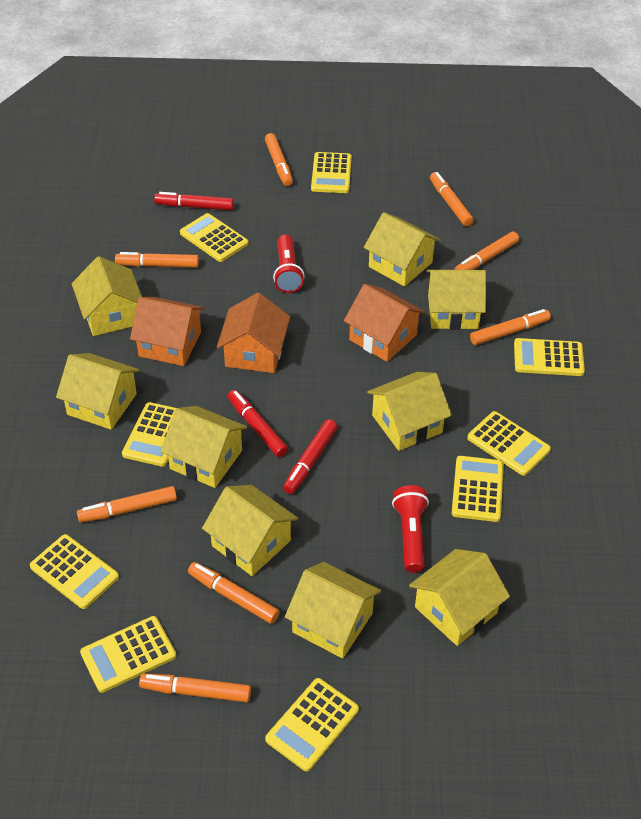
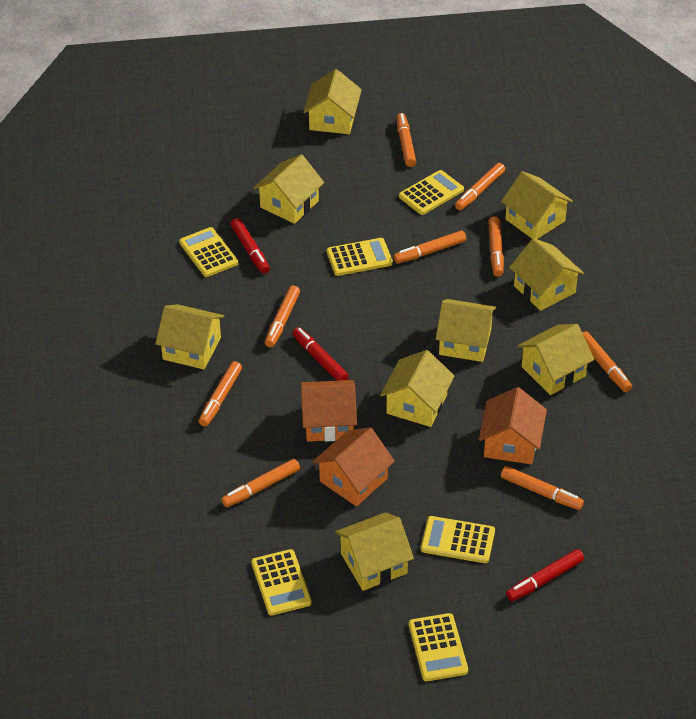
orange marker: 8 -> 9
red flashlight: 2 -> 0
yellow calculator: 9 -> 6

